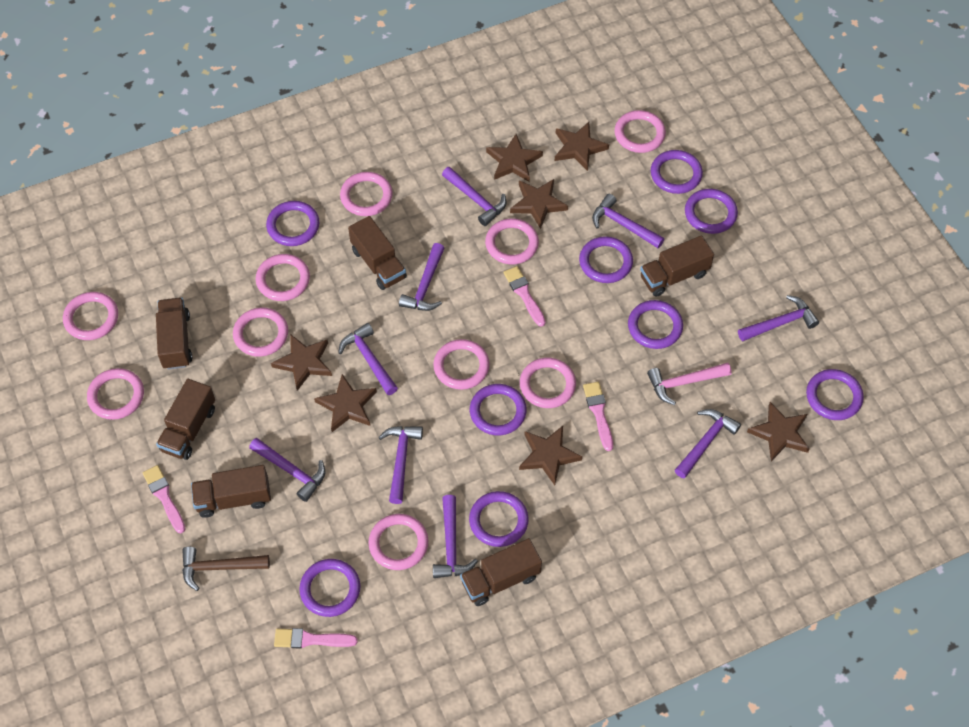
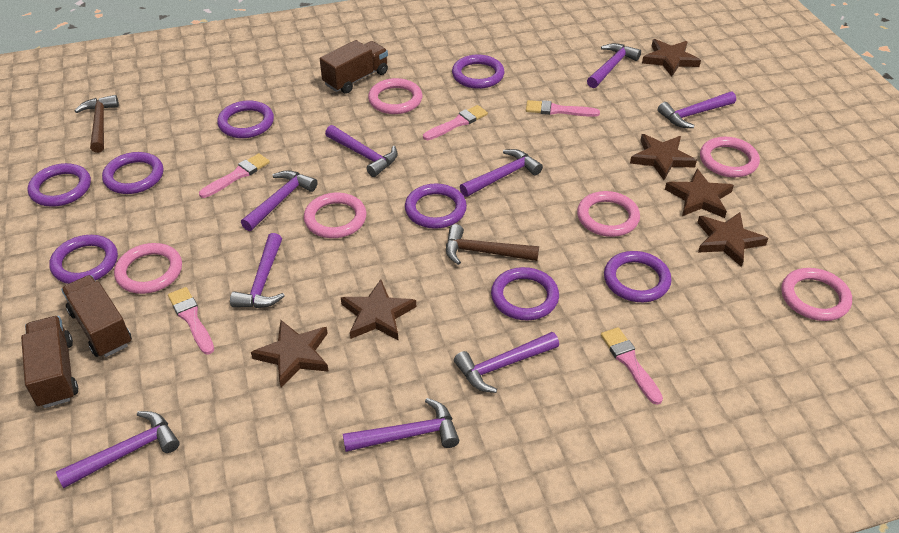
brown hammer: 1 -> 2
brown star: 7 -> 6
brown truck: 6 -> 3
pink brush: 4 -> 5
pink hammer: 1 -> 0
pink ring: 10 -> 6
purple ring: 9 -> 8

